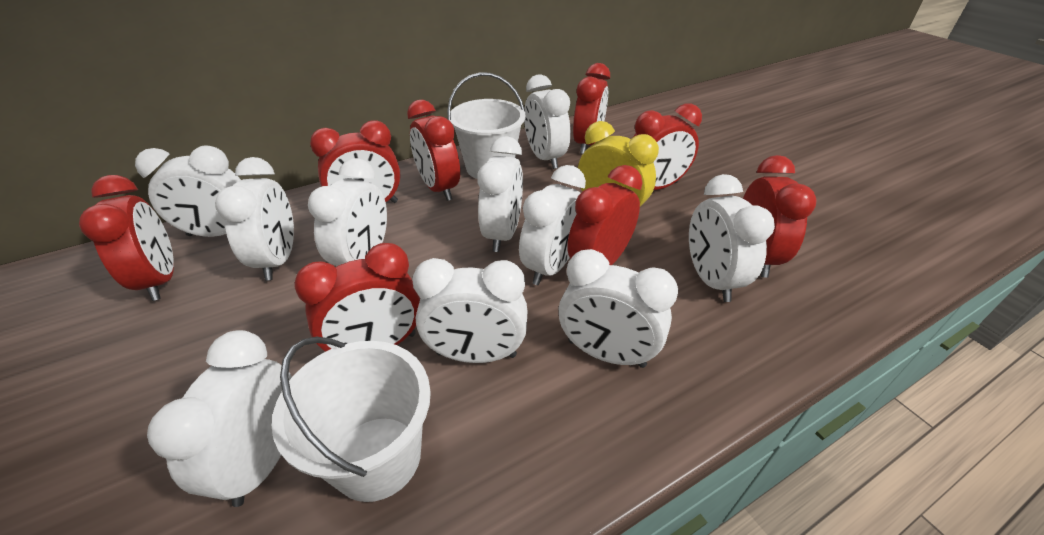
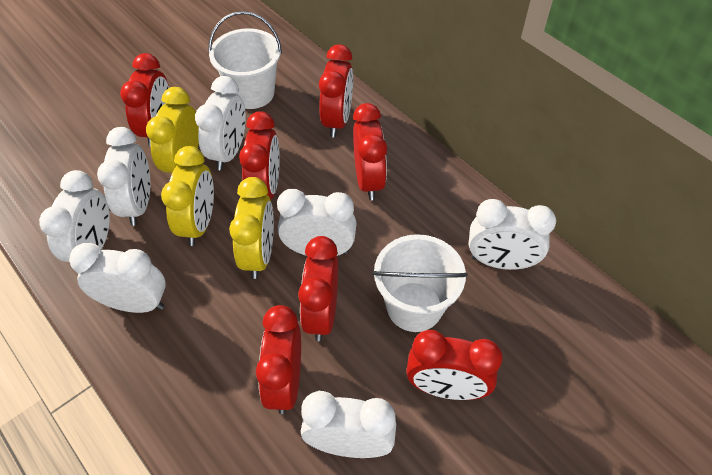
red clock: 8 -> 7
white clock: 10 -> 7
yellow clock: 1 -> 3

